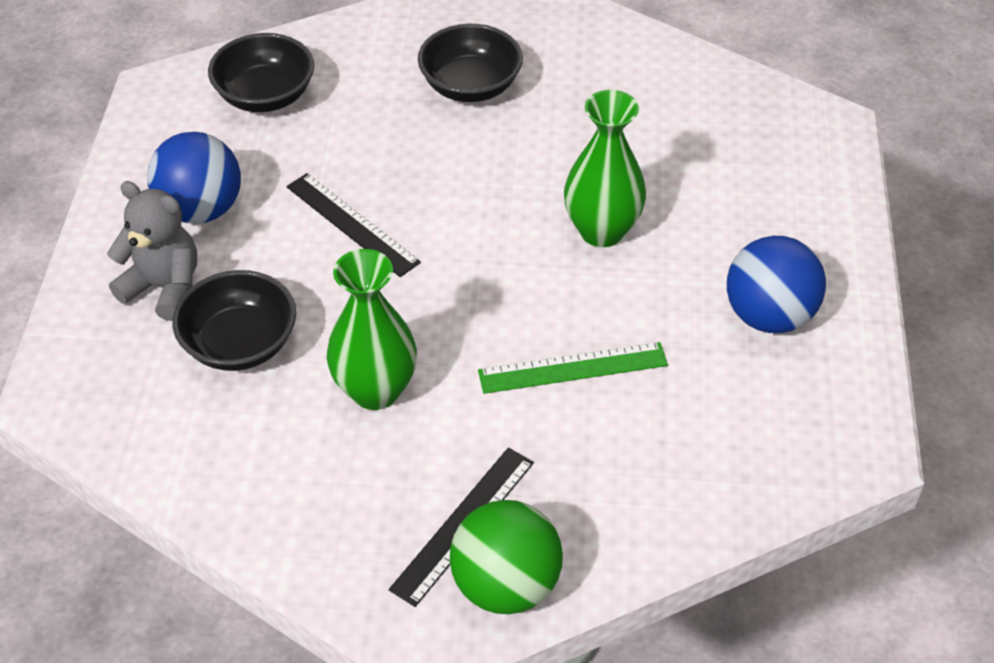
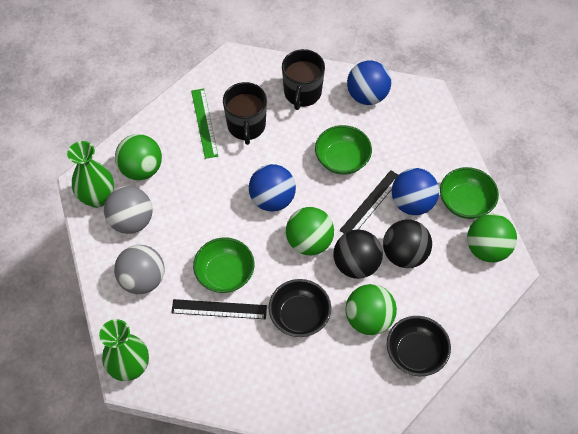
black ball: 0 -> 2
black bowl: 3 -> 2
black mug: 0 -> 2
blue ball: 2 -> 3
green ball: 1 -> 4
green bowl: 0 -> 3
grey ball: 0 -> 2
grey teddy bear: 1 -> 0

